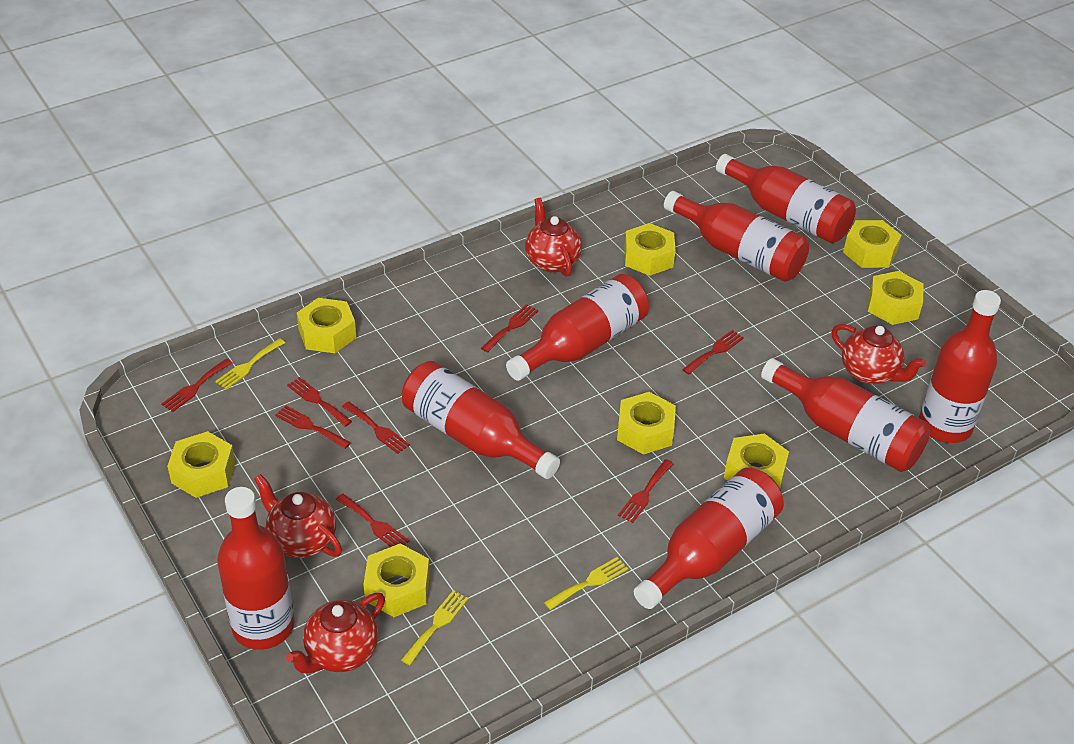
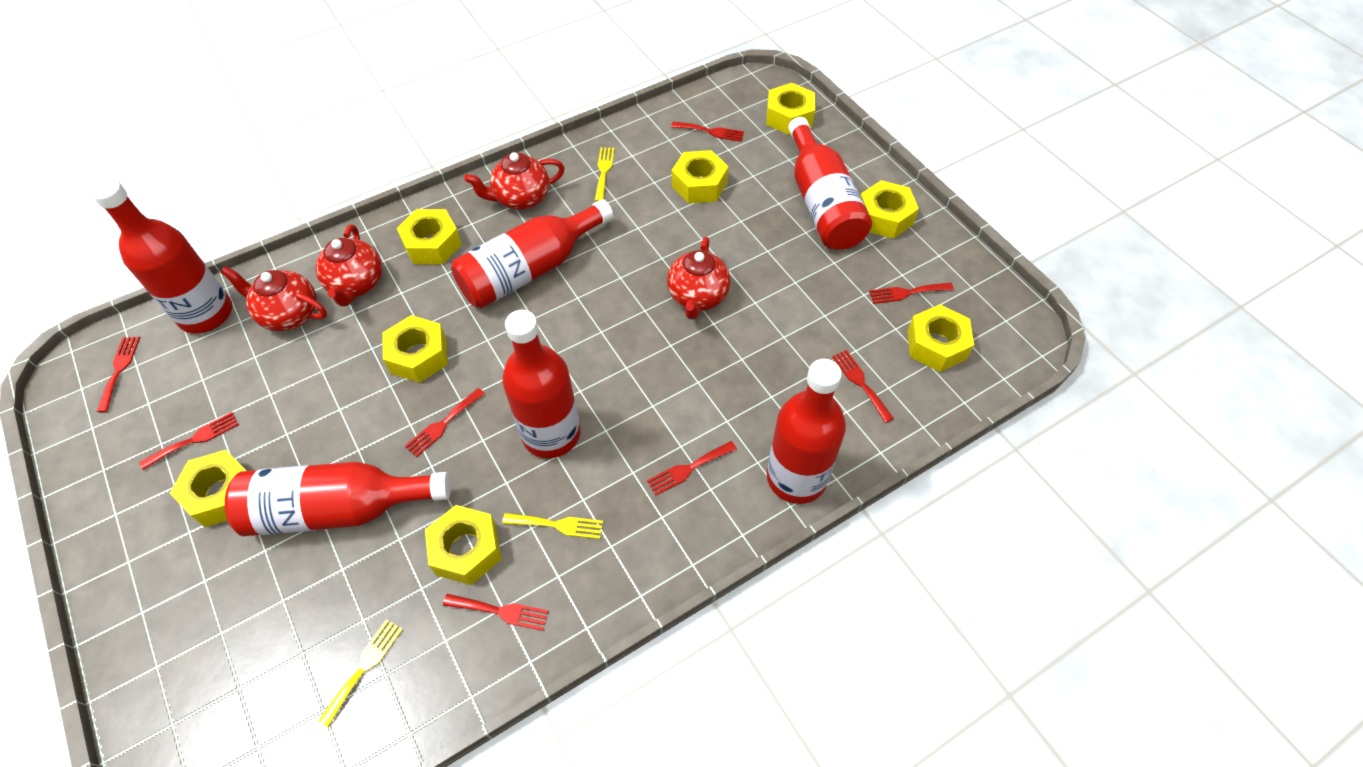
red bottle: 8 -> 6

